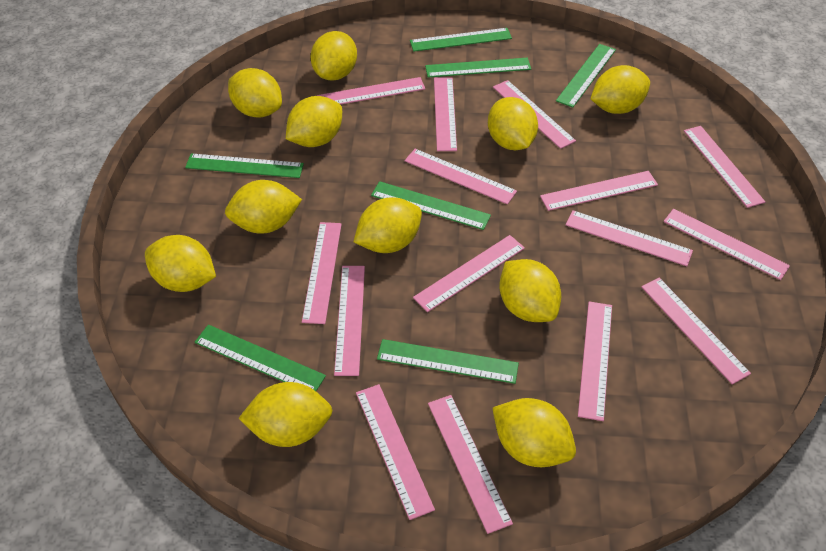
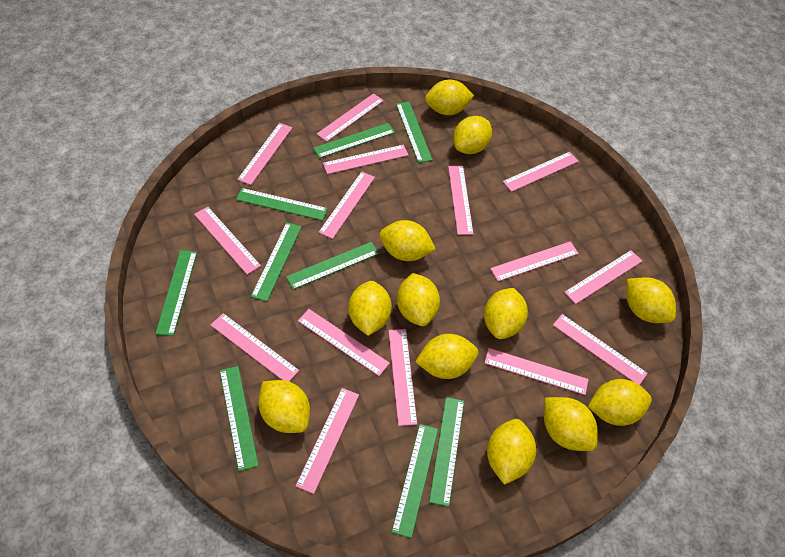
green ruler: 7 -> 9
yellow lemon: 11 -> 12

